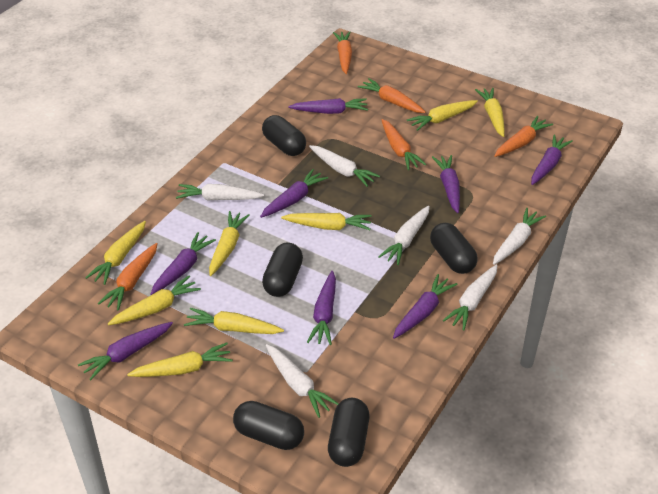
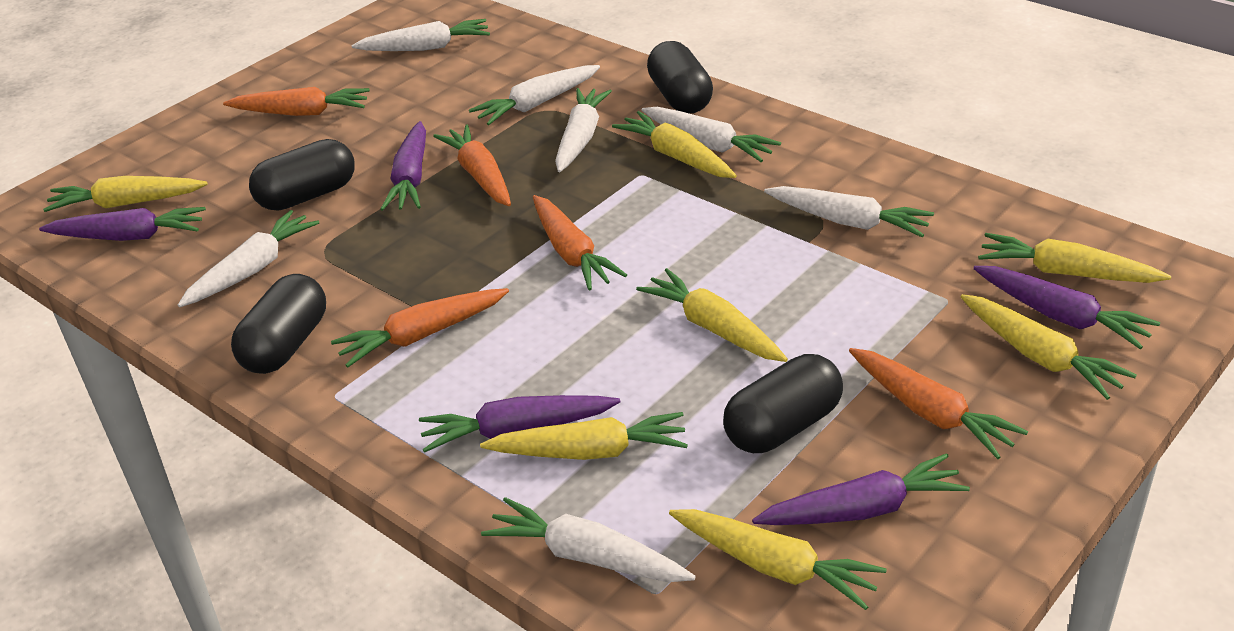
black capsule: 5 -> 4
purple carrot: 8 -> 5
white carrot: 6 -> 7
yellow carrot: 8 -> 7

